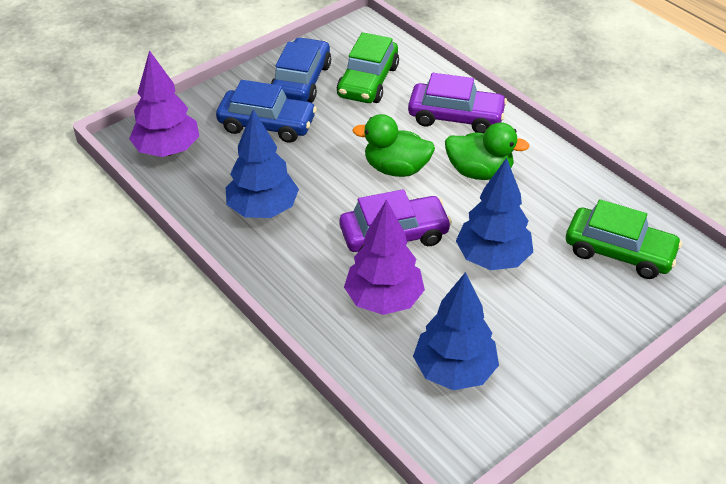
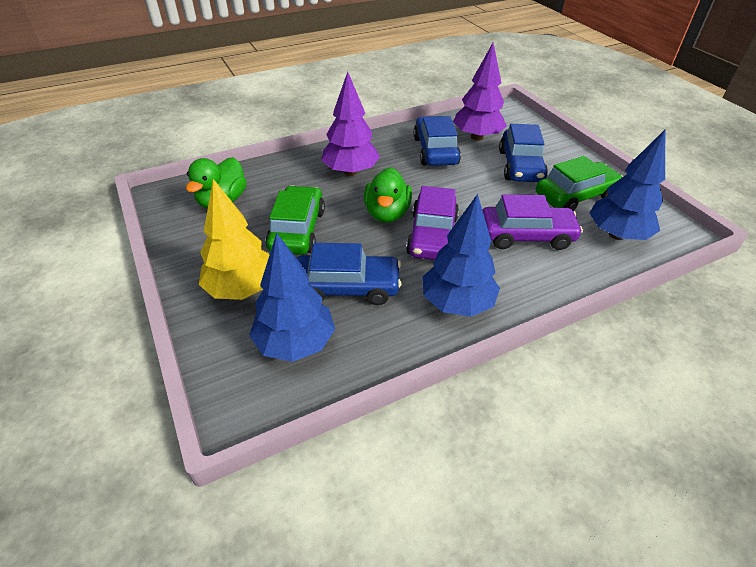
blue car: 2 -> 3
yellow tree: 0 -> 1

